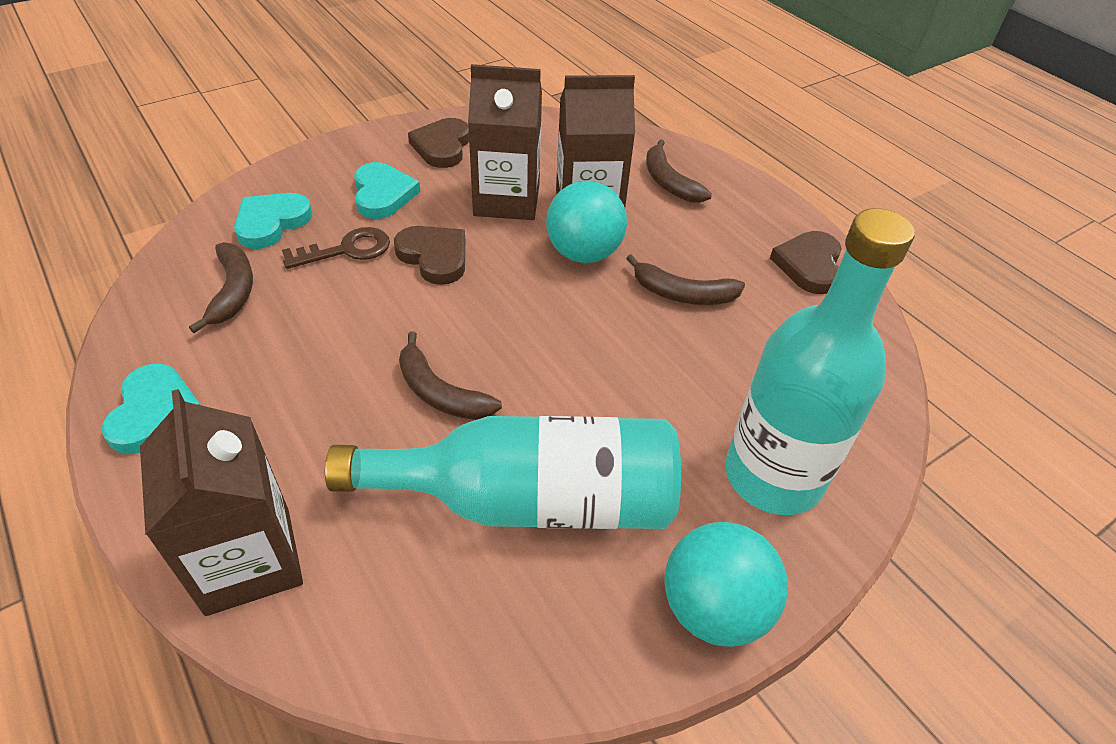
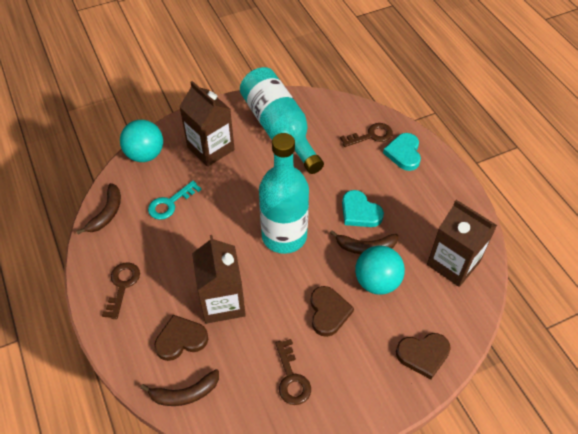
brown banana: 4 -> 3
brown key: 1 -> 3
turquoise heart: 3 -> 2
turquoise key: 0 -> 1

